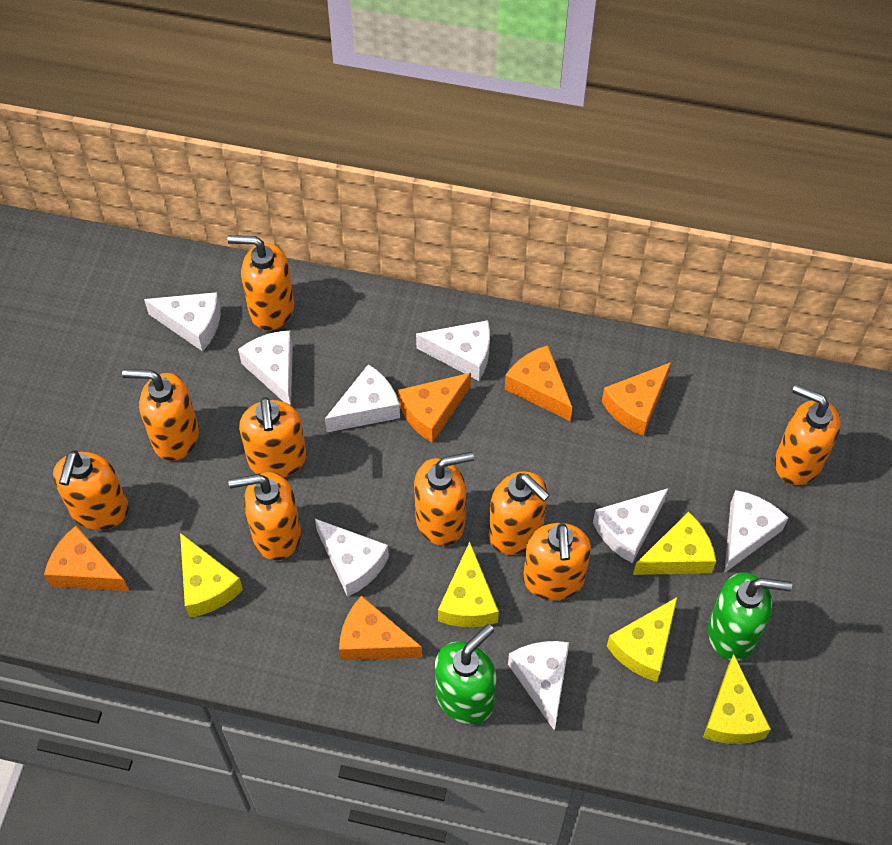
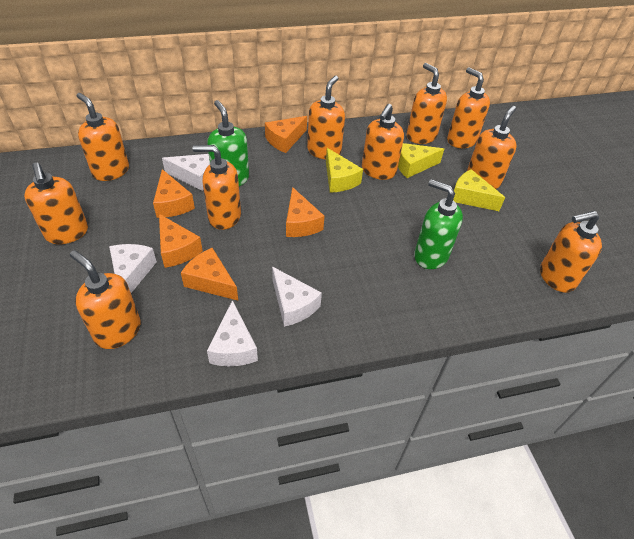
orange soap dispenser: 9 -> 10
white cheese: 8 -> 4
yellow cheese: 5 -> 3

